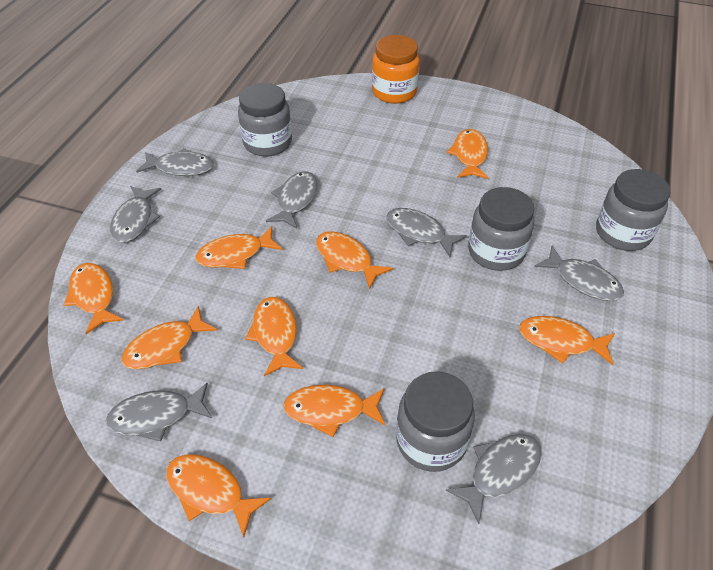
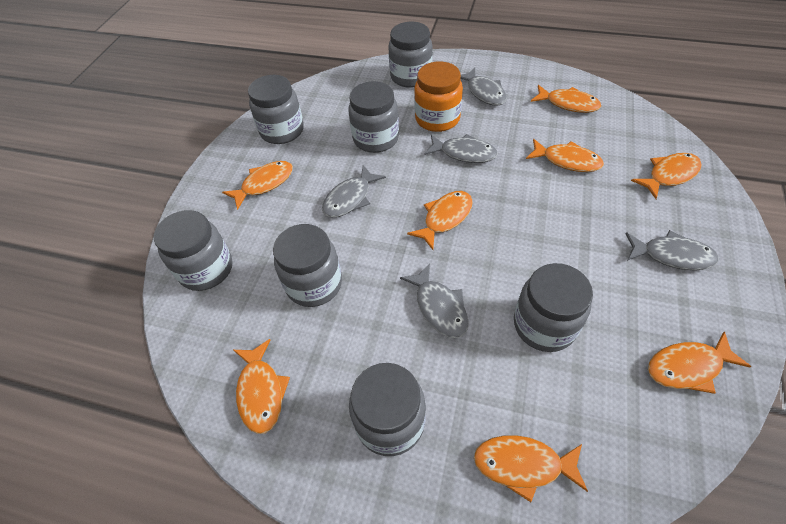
grey fish: 7 -> 5
grey jar: 4 -> 7
orange fish: 9 -> 8

